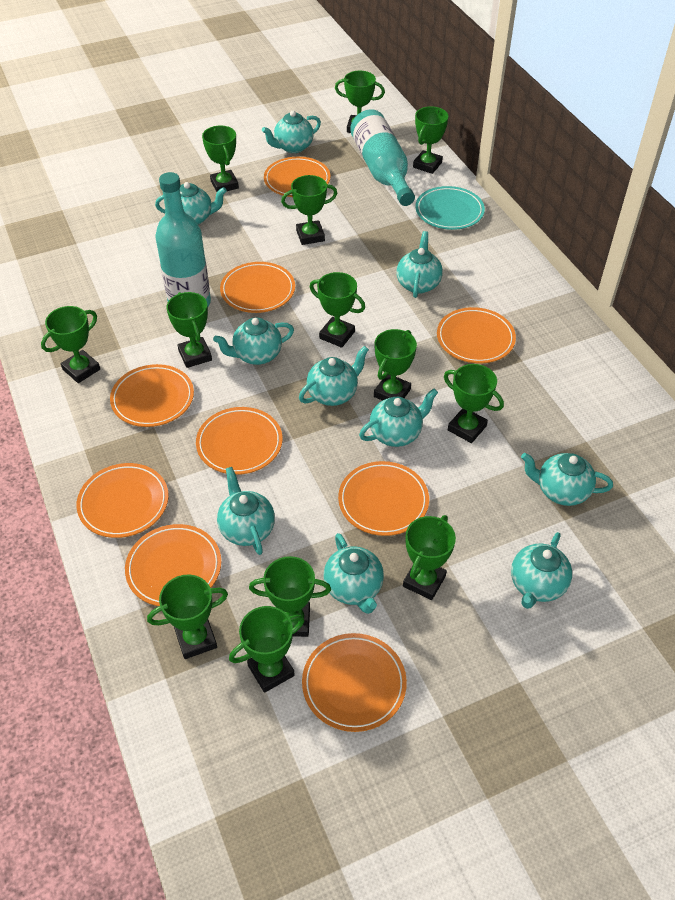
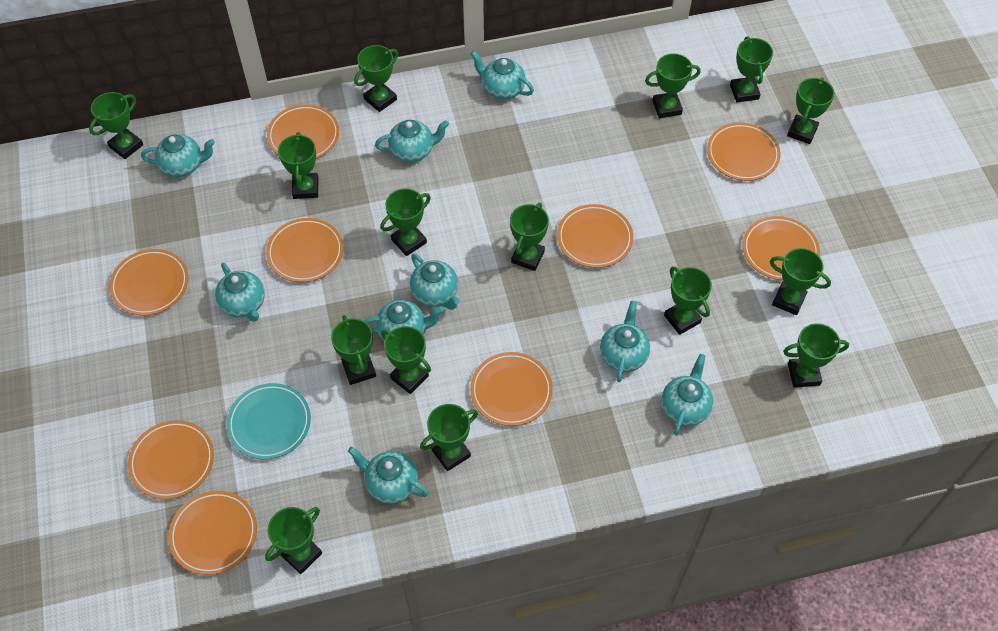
green trophy: 13 -> 15
turquoise bottle: 2 -> 0
turquoise teapot: 10 -> 9

